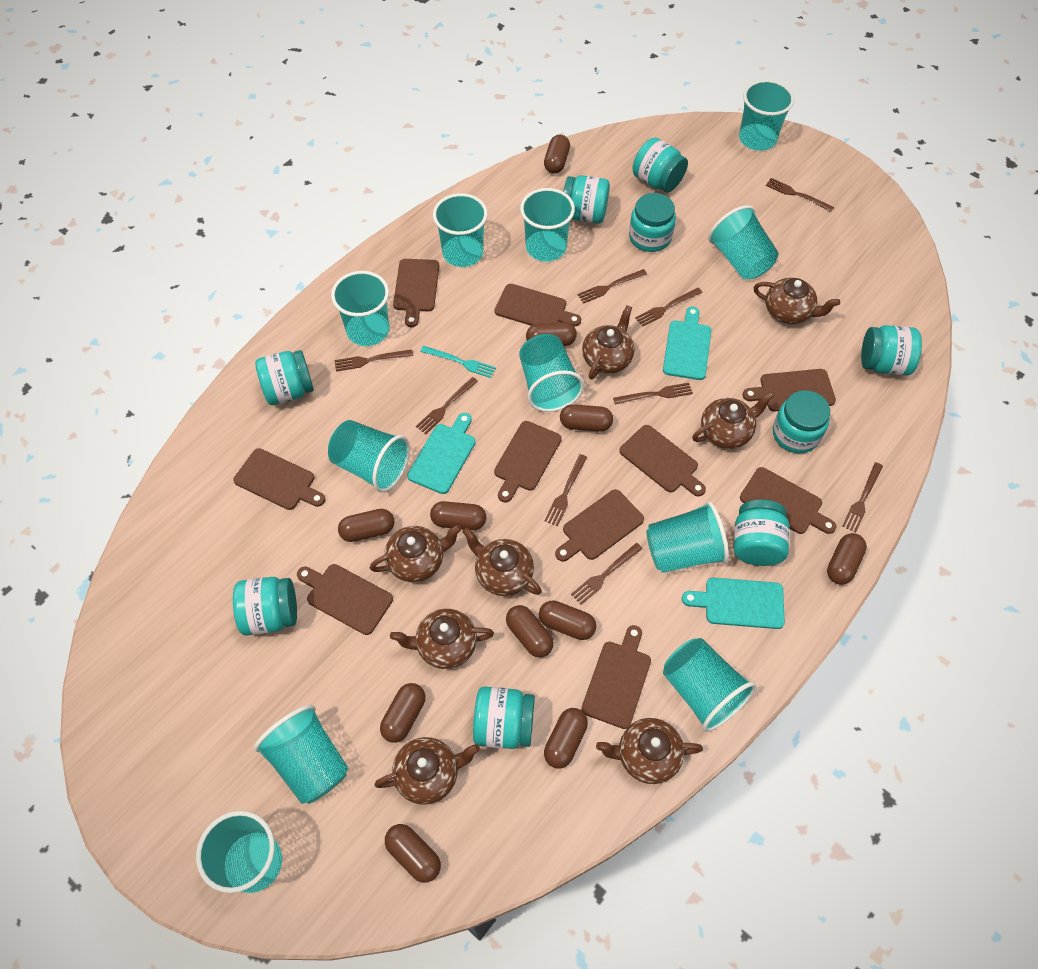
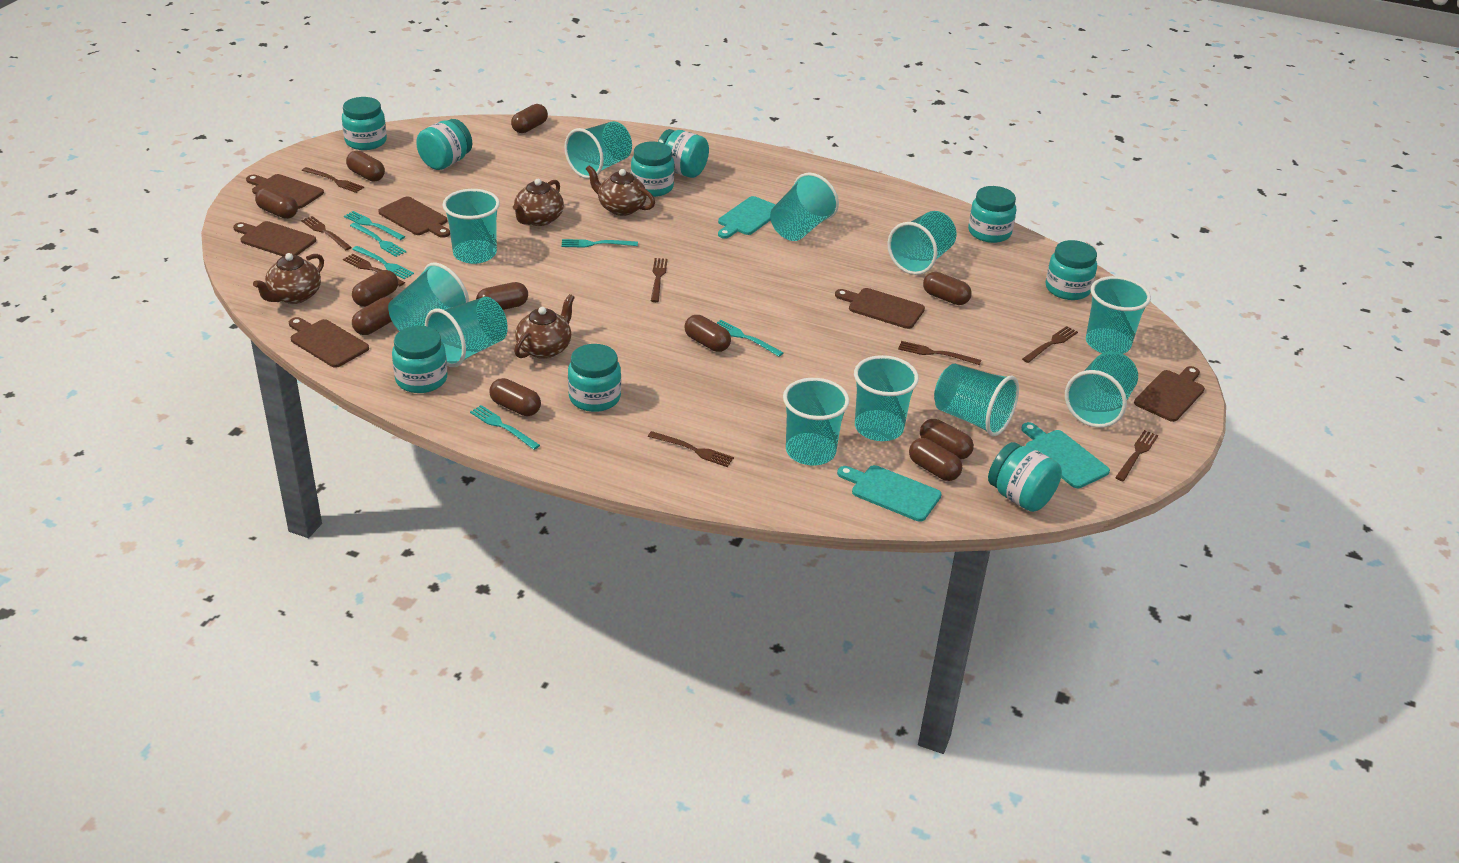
brown cutting board: 10 -> 6
brown fork: 9 -> 8
brown teapot: 8 -> 4
turquoise fork: 1 -> 6

